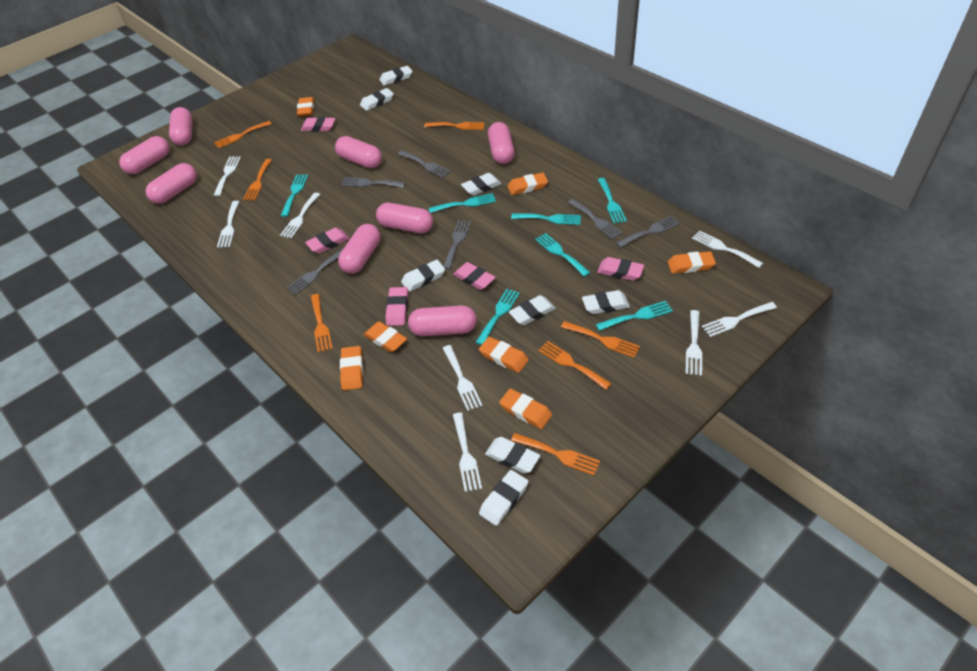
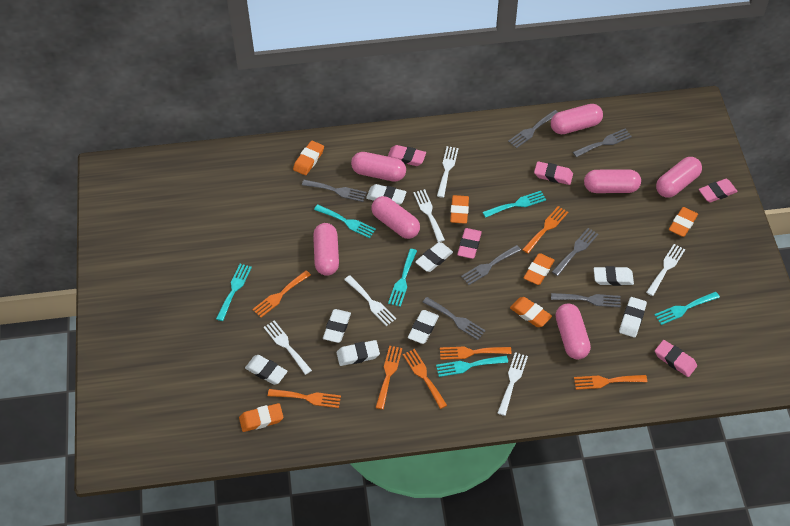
grey fork: 6 -> 7
orange eraser: 7 -> 6
pink capsule: 8 -> 7
turquoise fork: 7 -> 6
white fork: 8 -> 6

